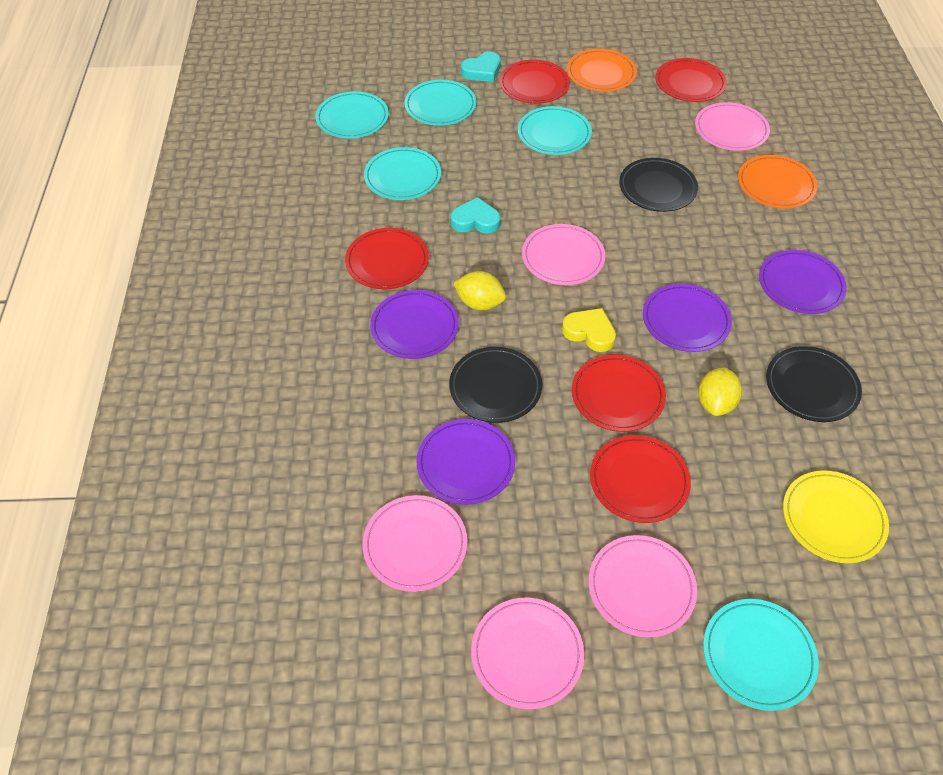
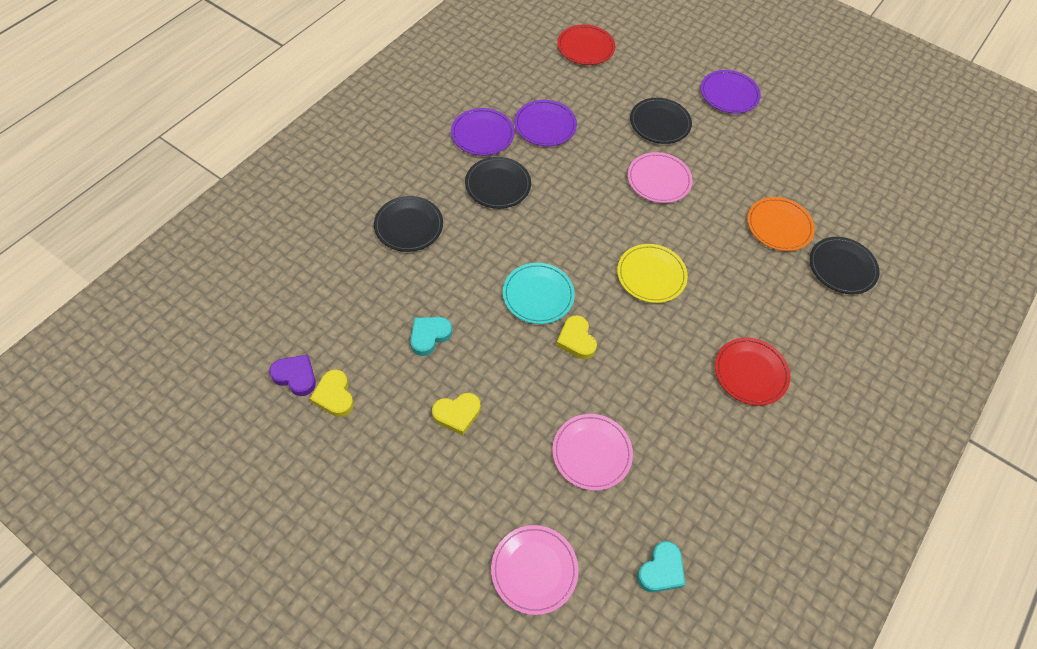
black plate: 3 -> 4
orange plate: 2 -> 1
pink plate: 5 -> 3
purple heart: 0 -> 1
purple plate: 4 -> 3
red plate: 5 -> 2
turquoise plate: 5 -> 1
yellow heart: 1 -> 3
yellow lemon: 2 -> 0

